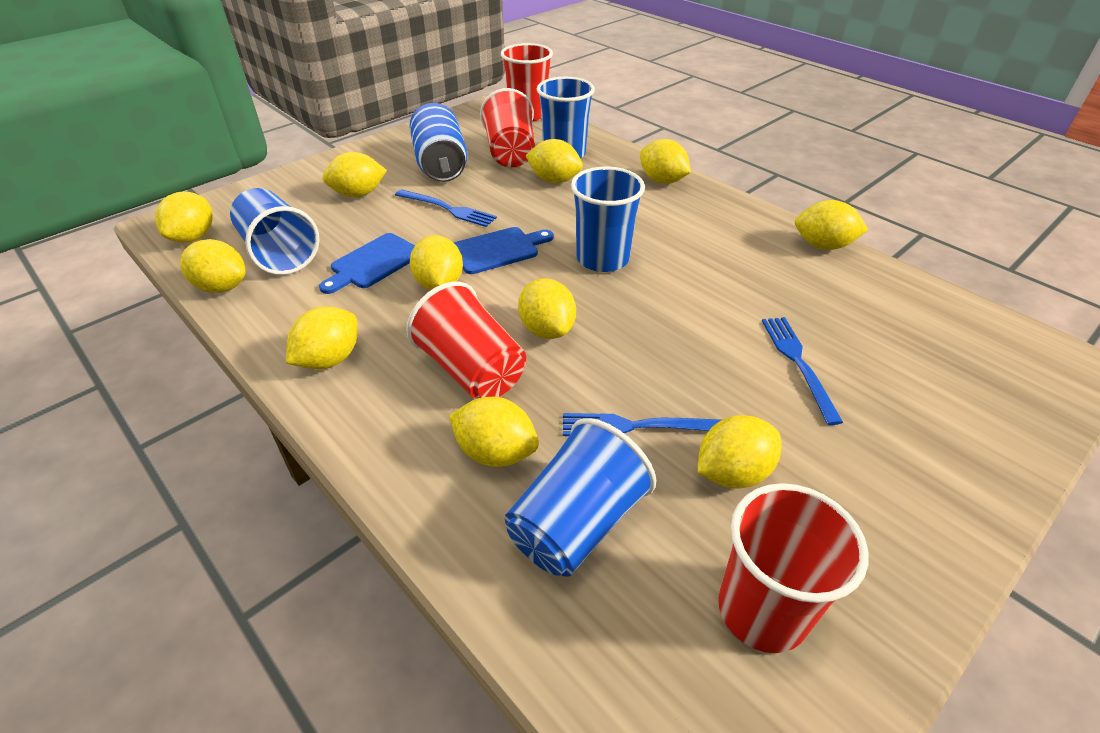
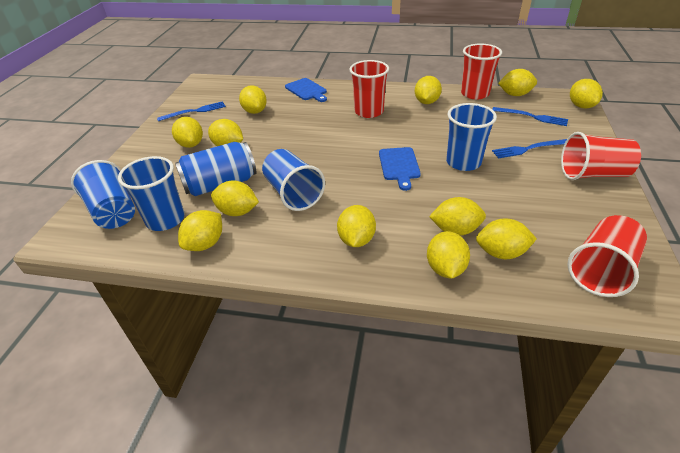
yellow lemon: 11 -> 12

